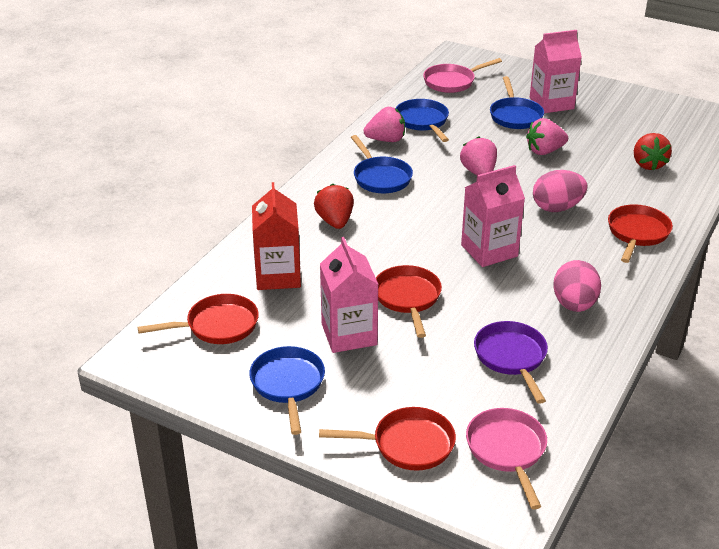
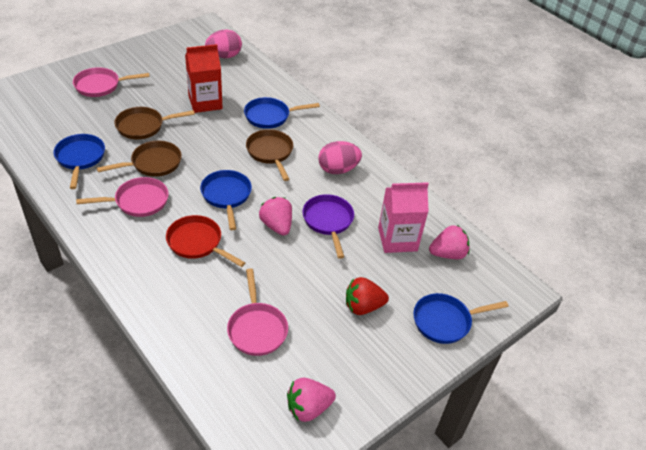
brown pan: 0 -> 3
pink carton: 3 -> 1
pink pan: 2 -> 3
red pan: 4 -> 1
red strawberry: 2 -> 1

